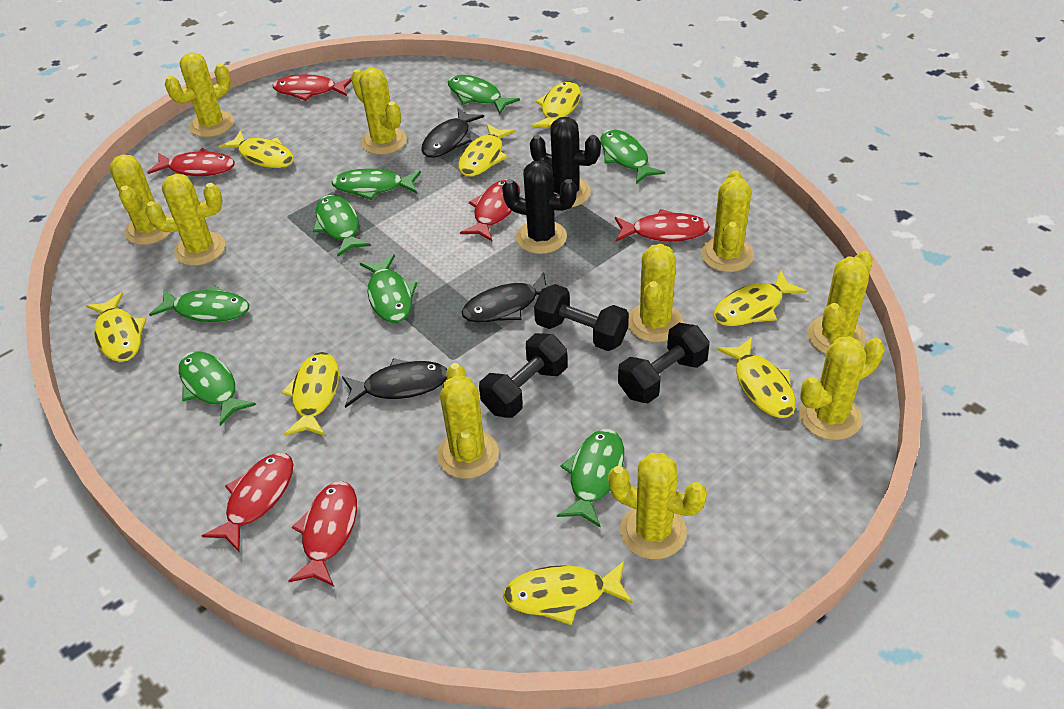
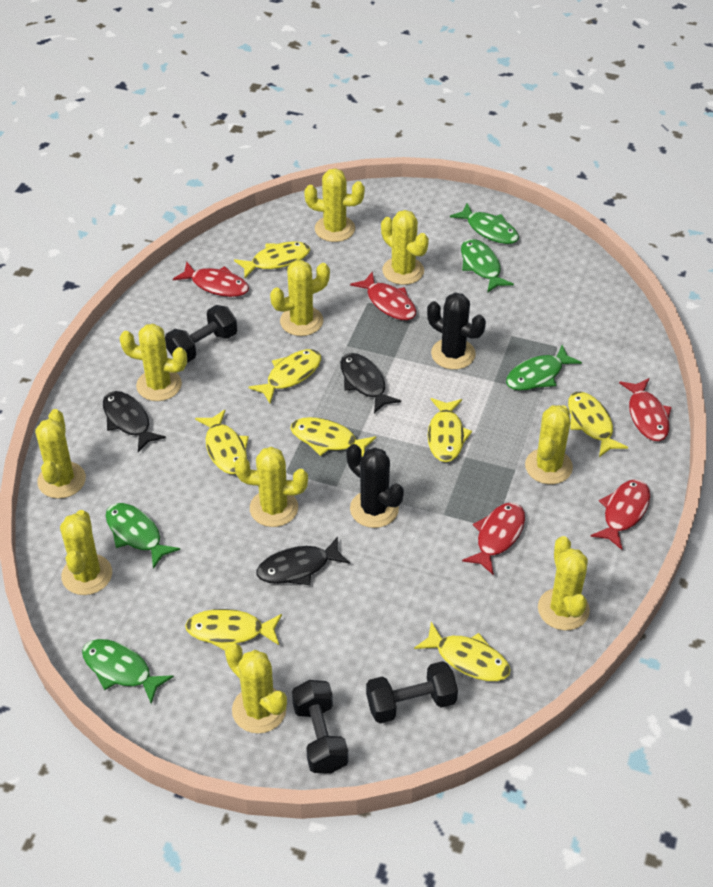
green fish: 8 -> 5
red fish: 6 -> 5

